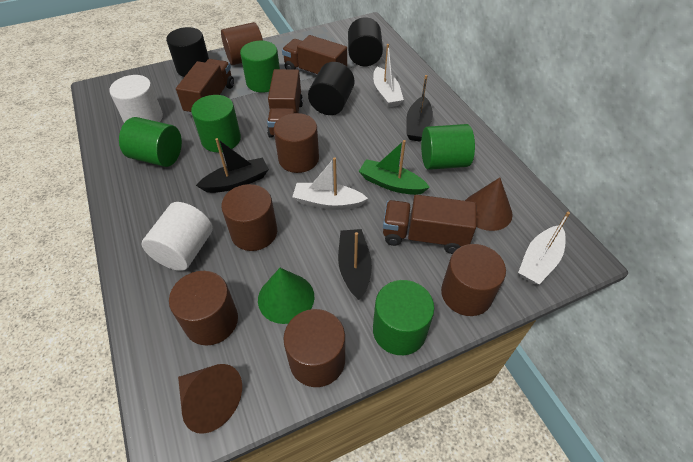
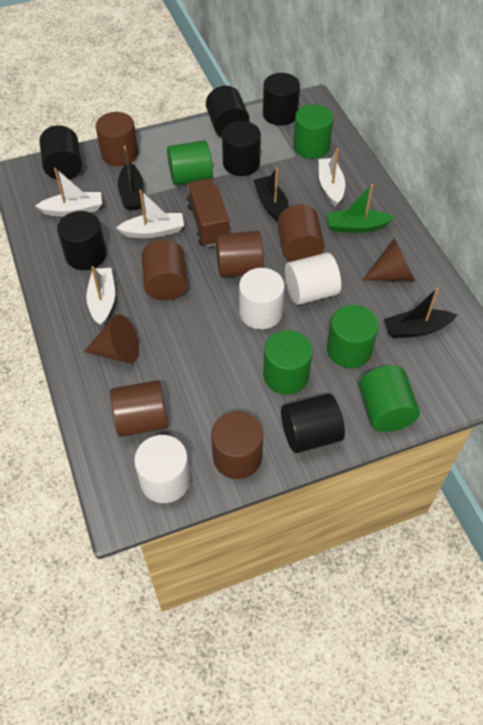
black cylinder: 3 -> 6
brown truck: 4 -> 1
green cone: 1 -> 0
white boat: 3 -> 4
white cylinder: 2 -> 3

